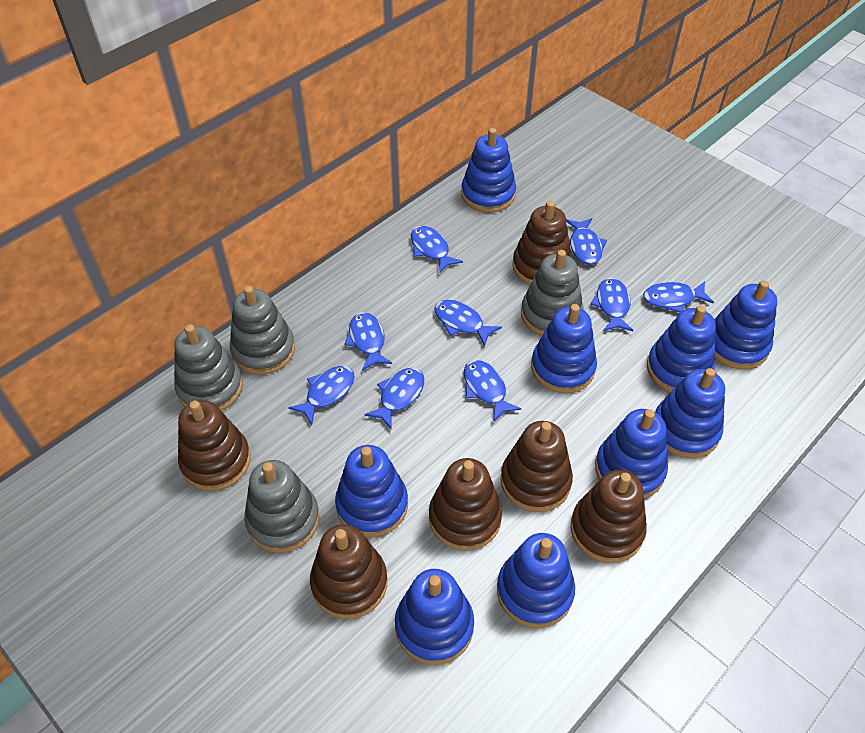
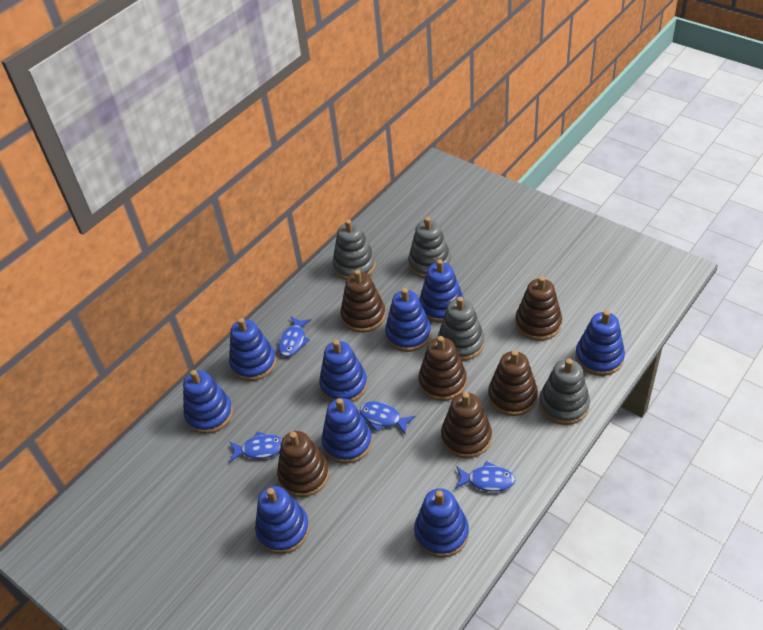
blue fish: 9 -> 4

